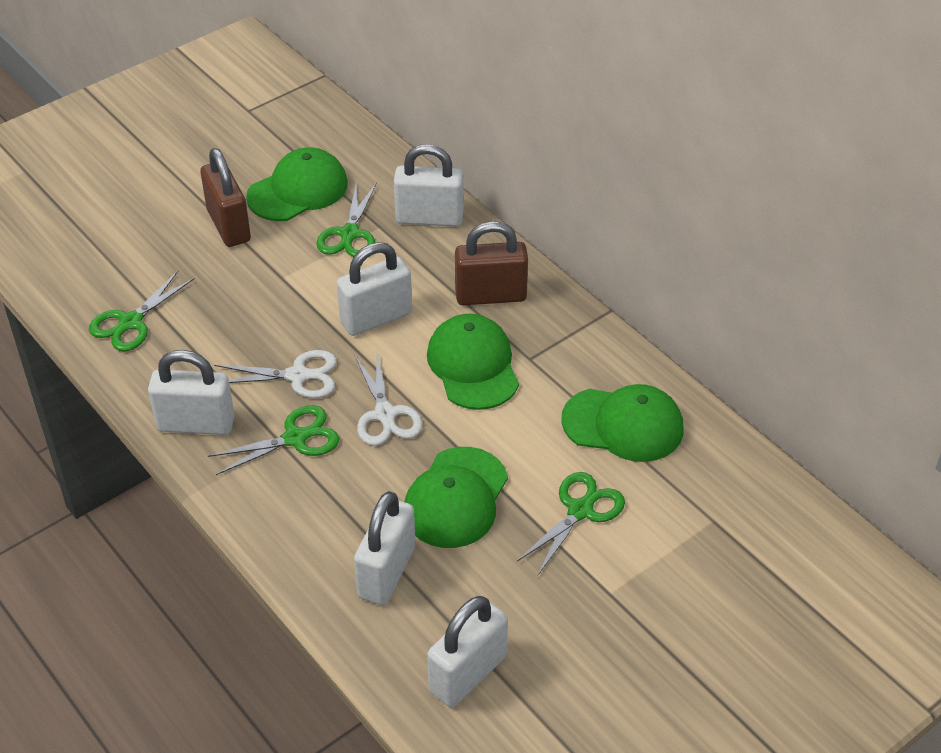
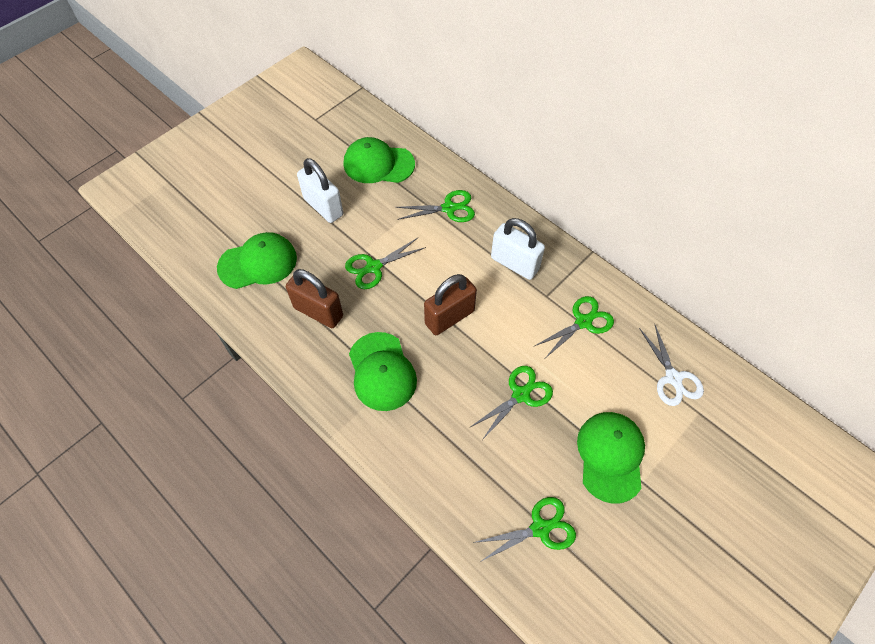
green scissors: 4 -> 5
white padlock: 5 -> 2
white scissors: 2 -> 1

